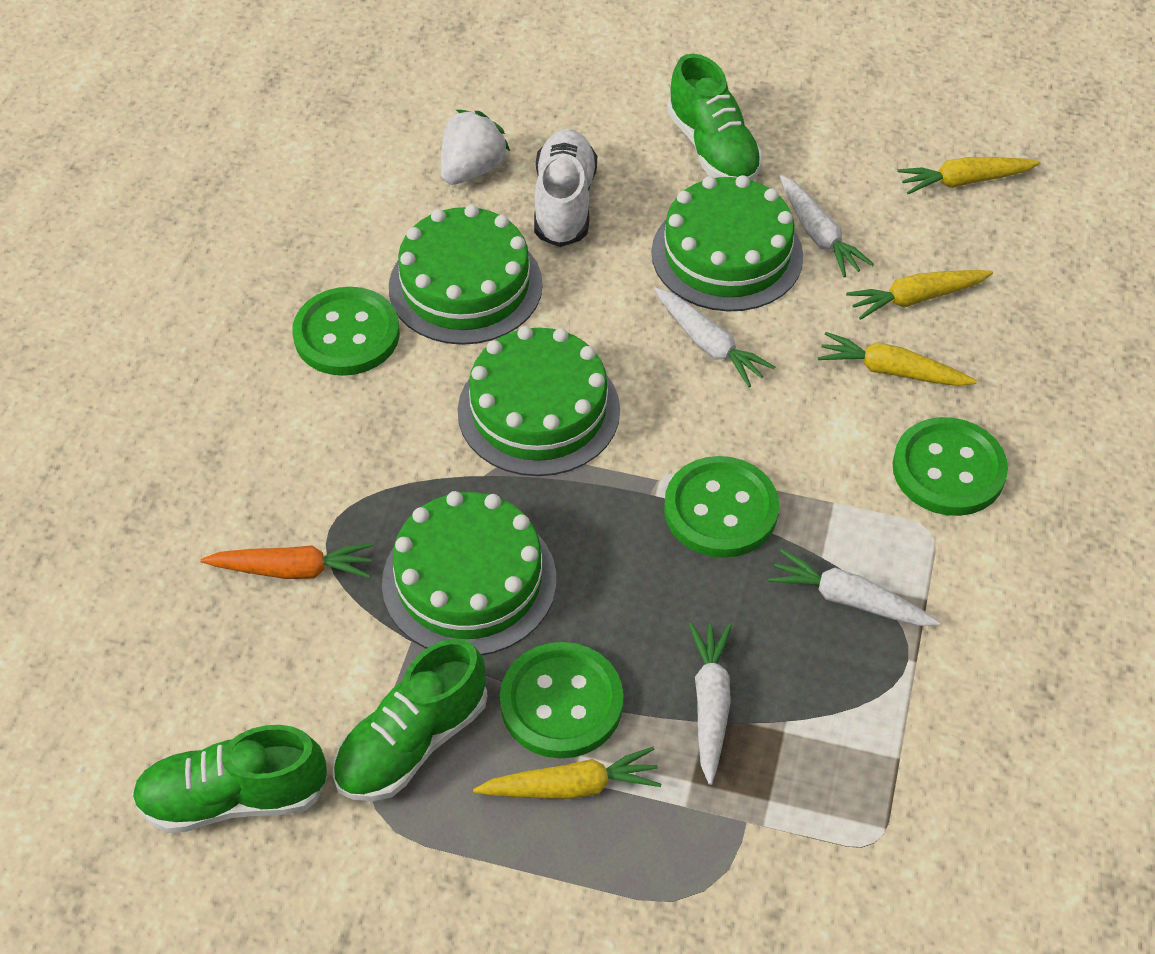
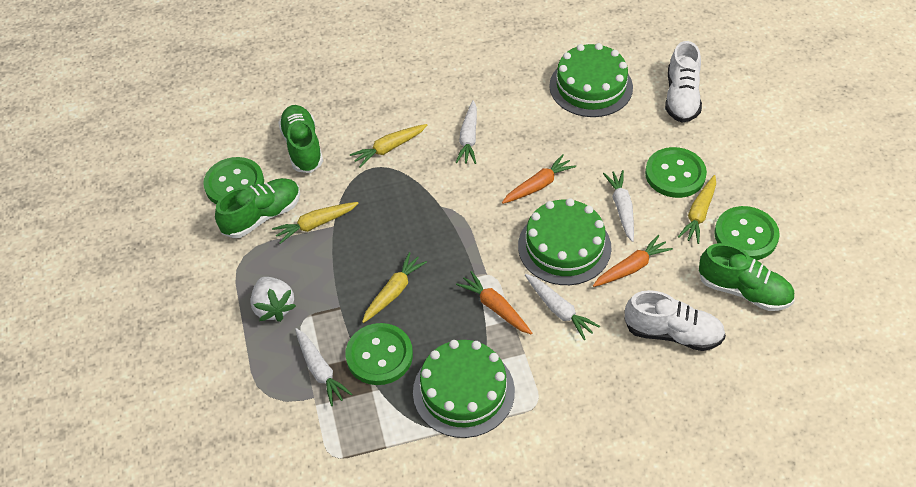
green cake: 4 -> 3
orange carrot: 1 -> 3
white shoe: 1 -> 2

